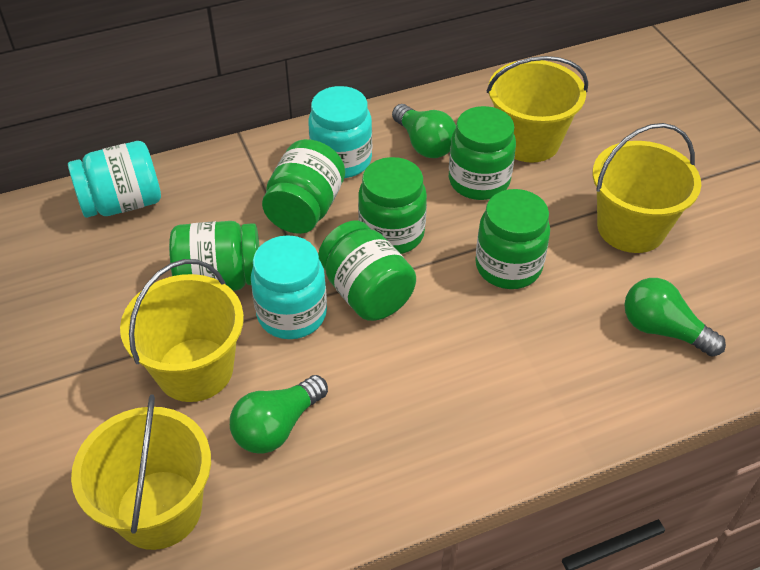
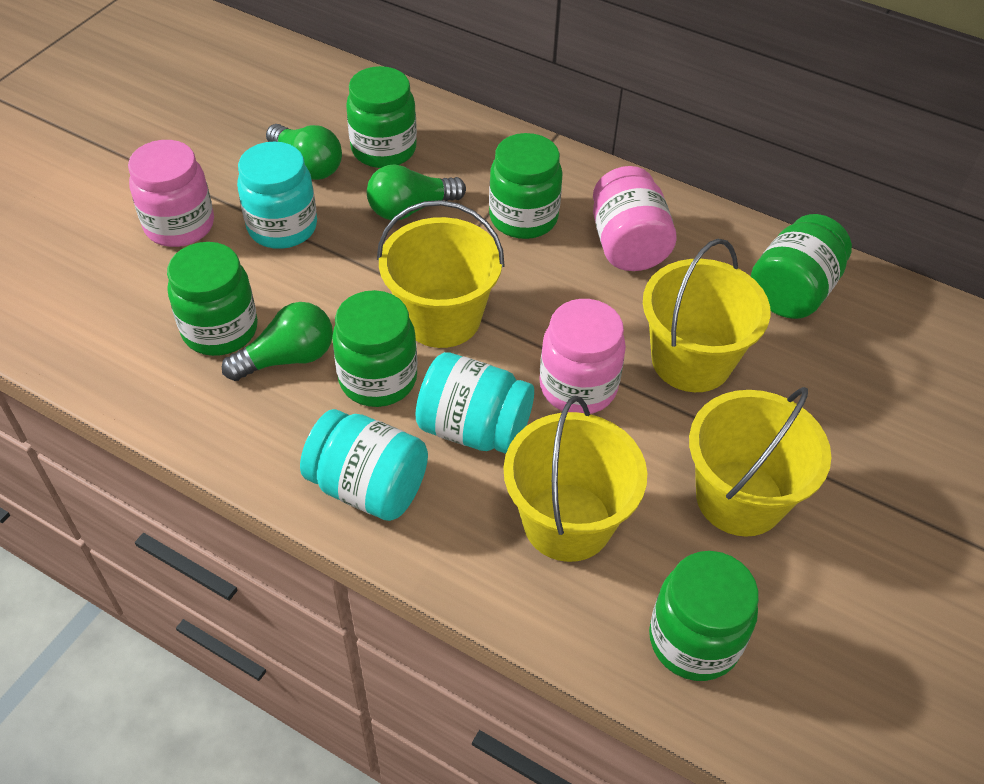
pink jar: 0 -> 3

